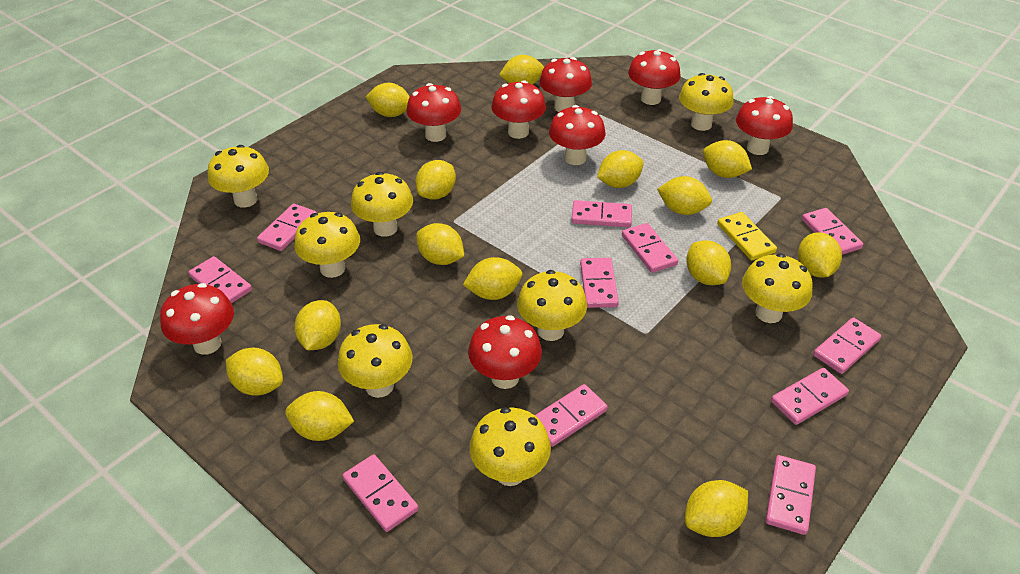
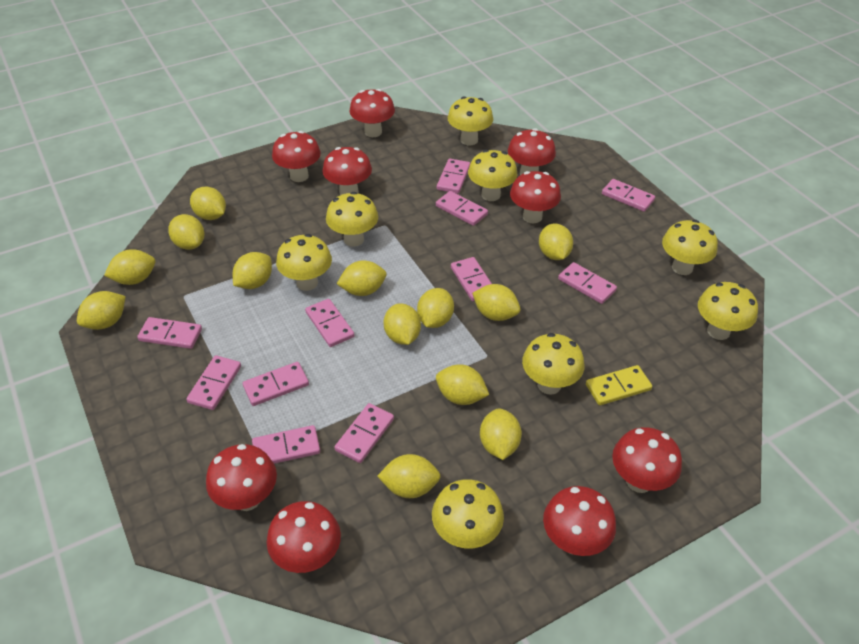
red mushroom: 8 -> 9
yellow lemon: 14 -> 13

